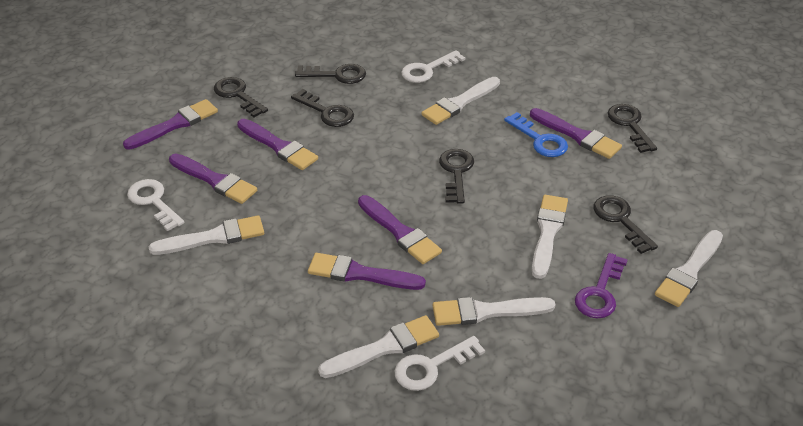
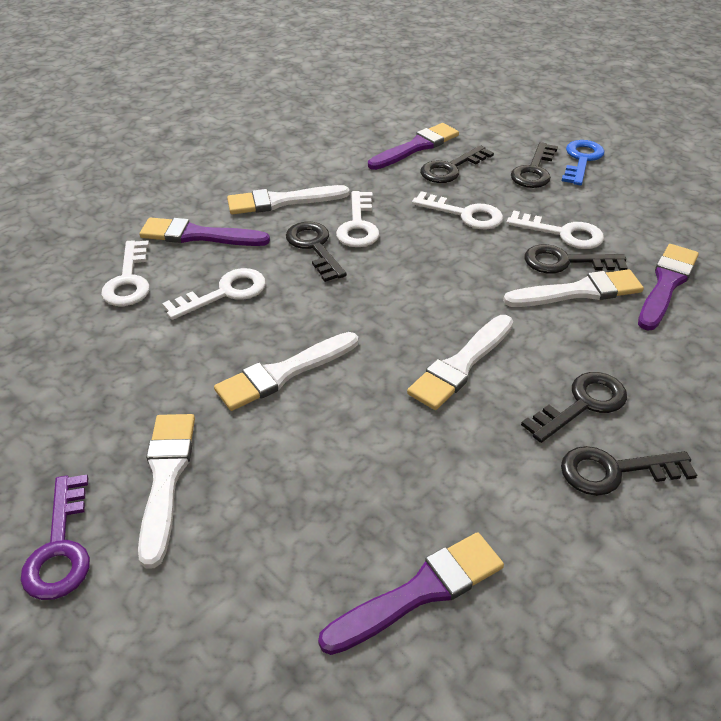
purple brush: 6 -> 4
white brush: 6 -> 5
white key: 3 -> 5

